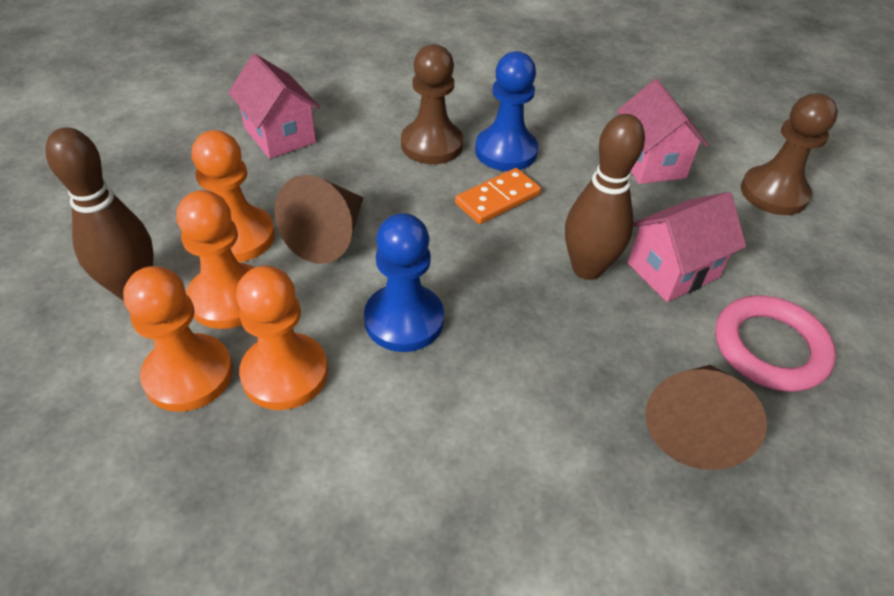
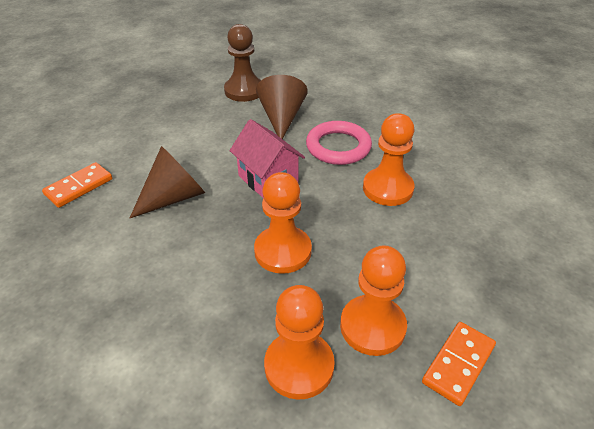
blue pawn: 2 -> 0
brown bowling pin: 2 -> 0
brown pawn: 2 -> 1
orange domino: 1 -> 2
pink house: 3 -> 1

